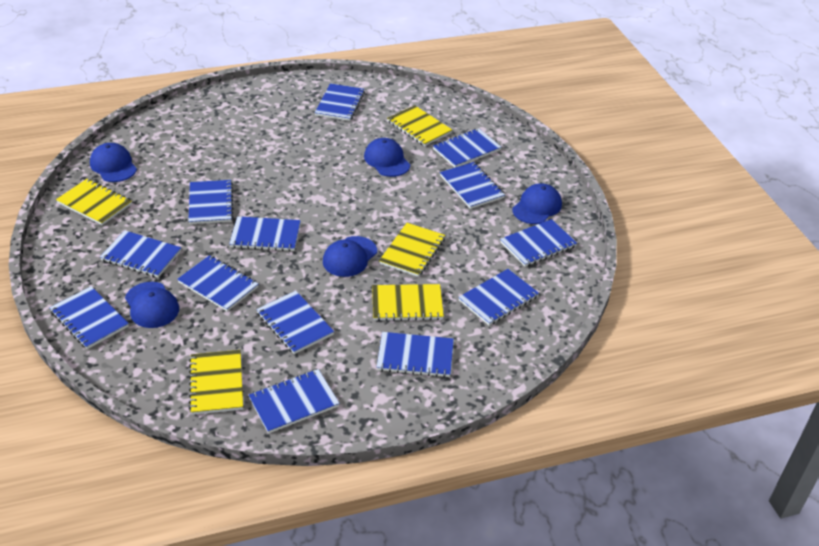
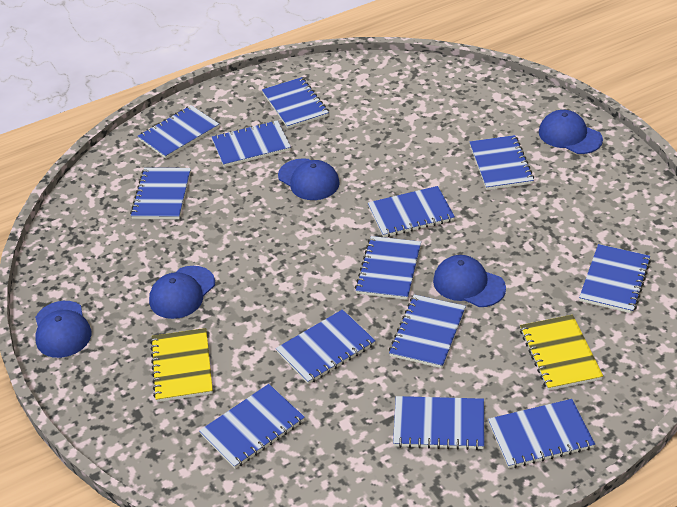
yellow notebook: 5 -> 2

